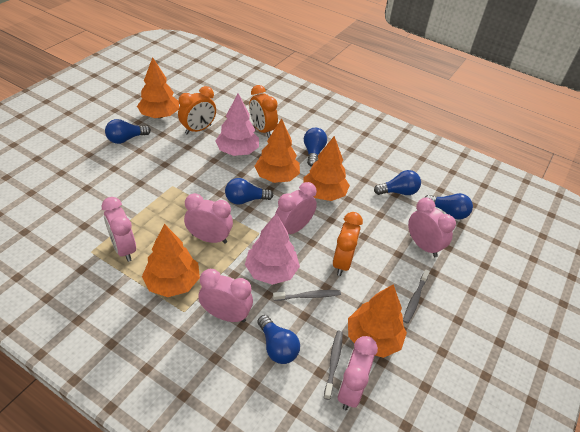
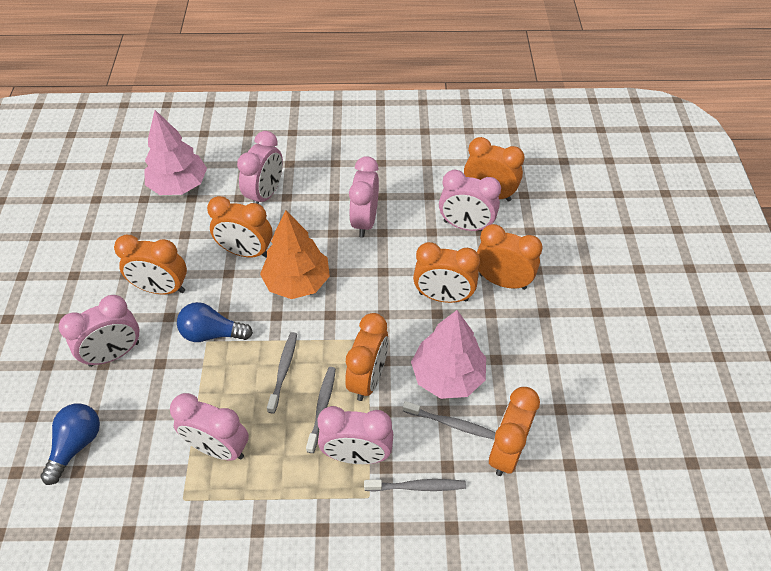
blue light bulb: 6 -> 2
grey toothbrush: 3 -> 4
orange clock: 3 -> 7
orange tree: 5 -> 1

